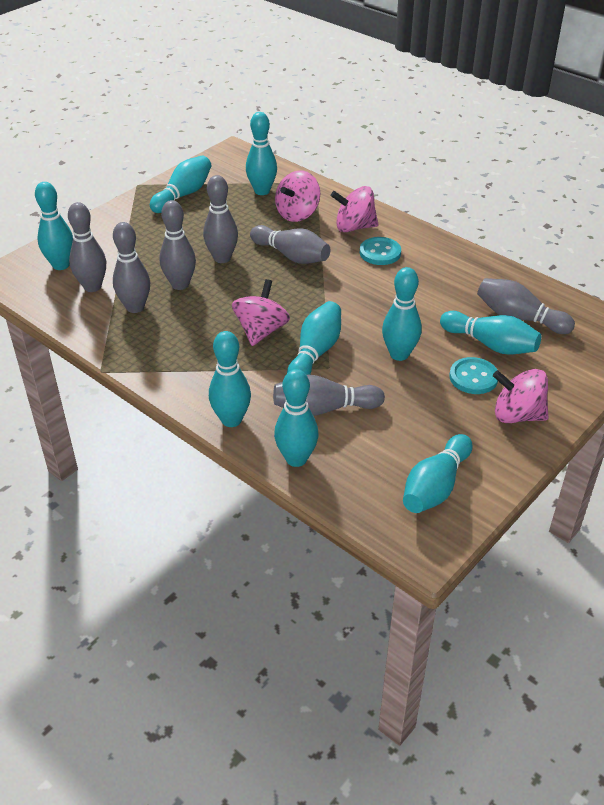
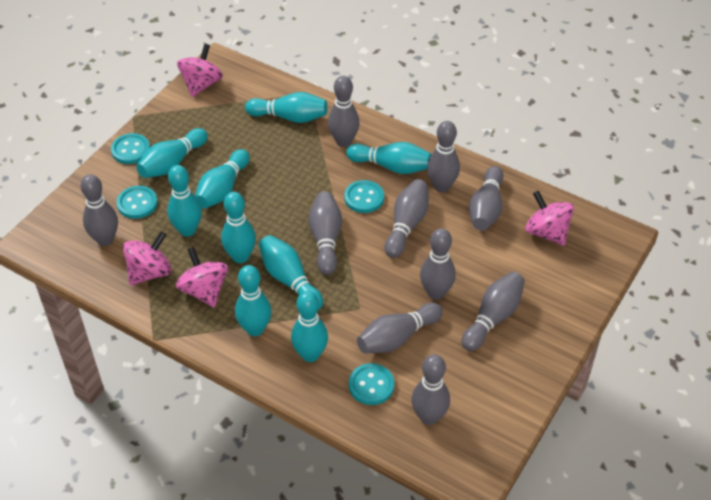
grey bowling pin: 7 -> 10
turquoise button: 2 -> 4

